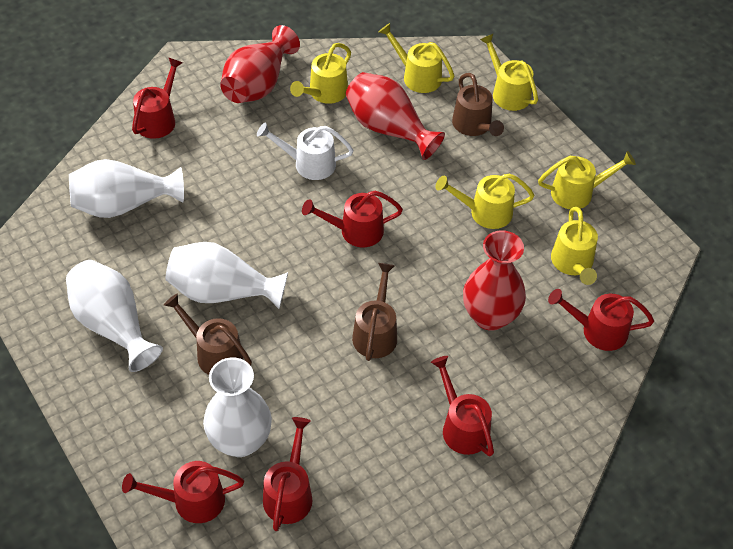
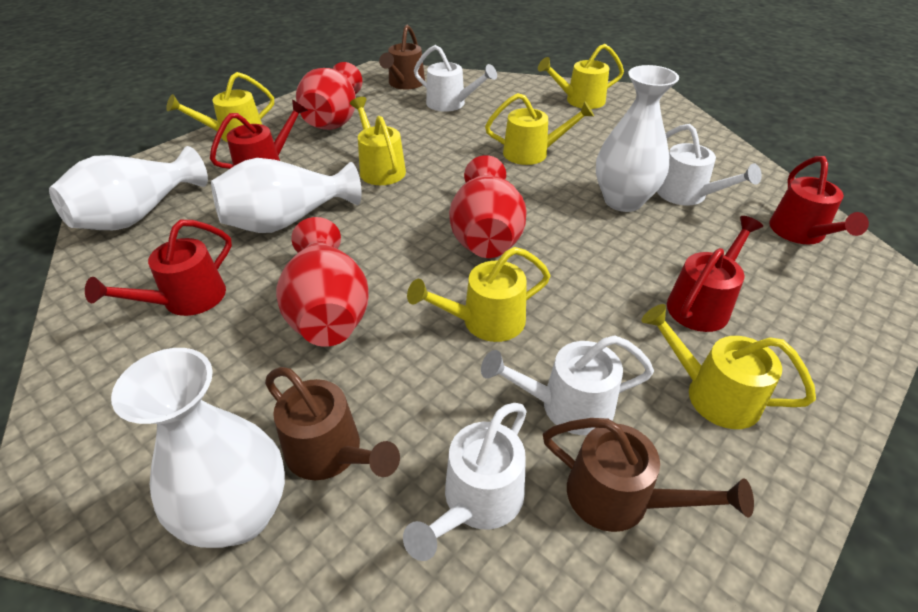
red watering can: 6 -> 4
white watering can: 1 -> 4

